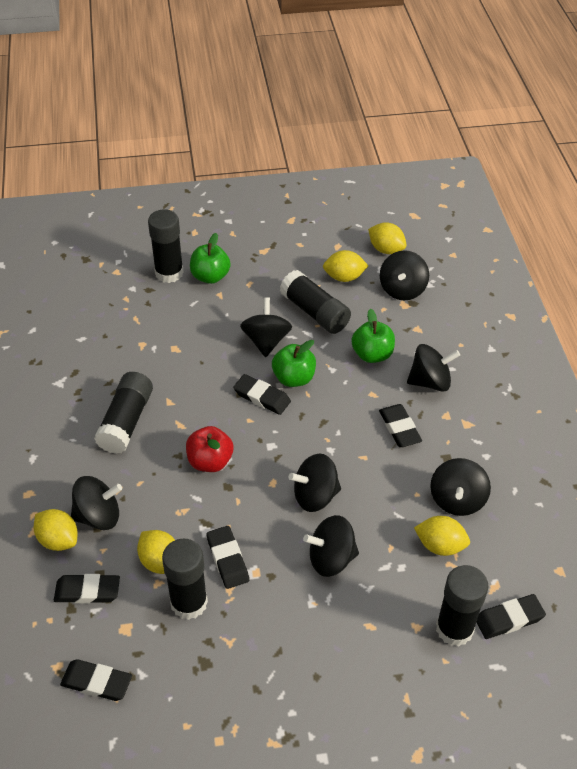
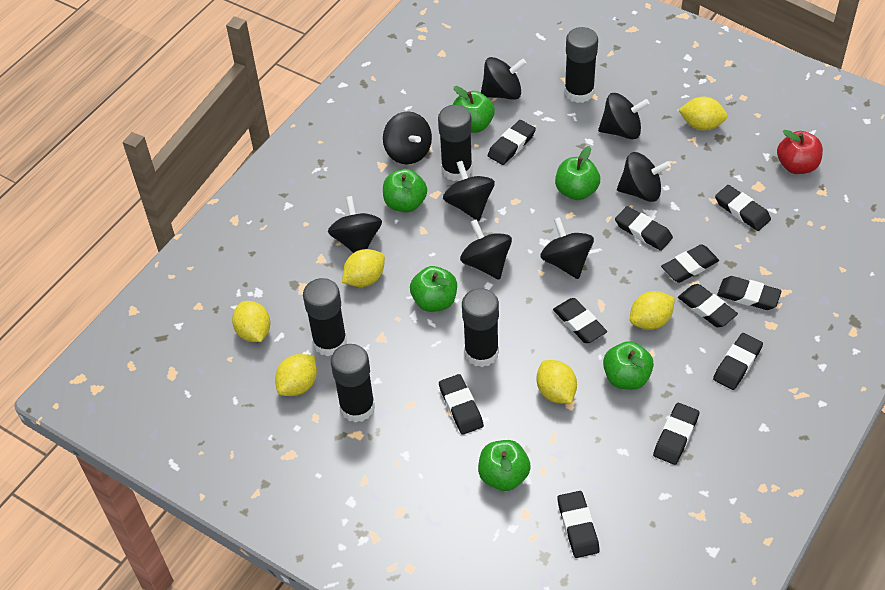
black eraser: 6 -> 11
black spinning top: 7 -> 8
green apple: 3 -> 6
yellow lemon: 5 -> 6

